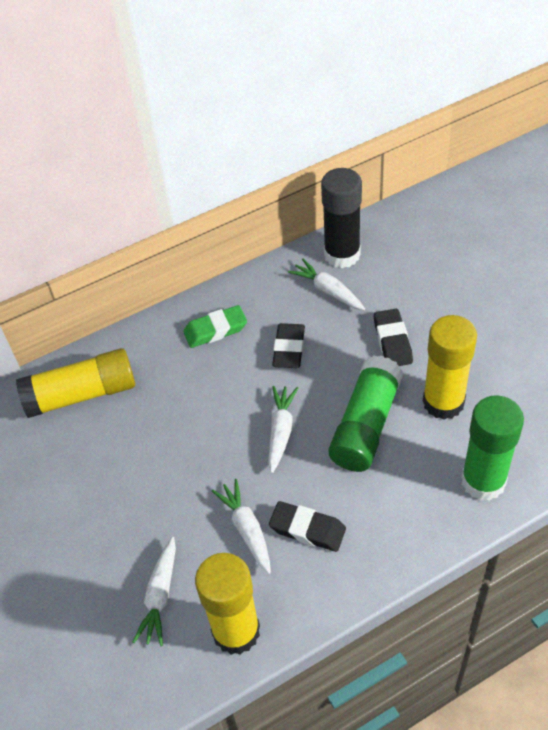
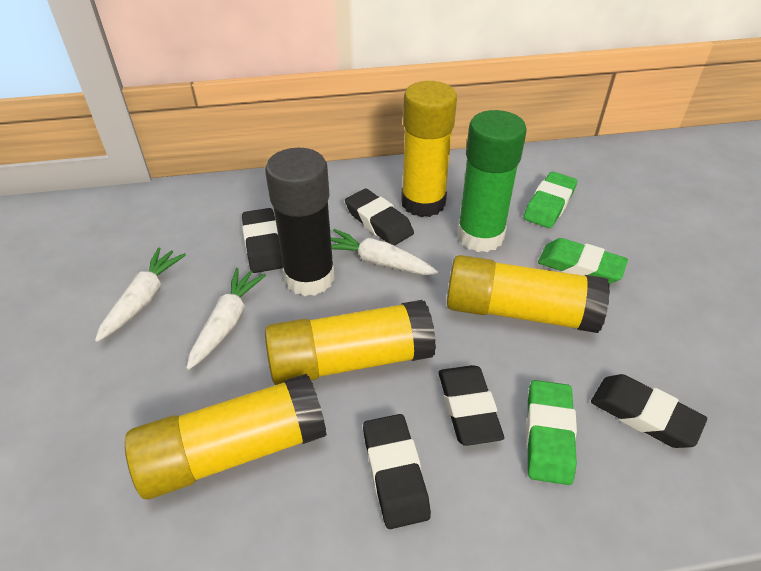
black eraser: 3 -> 5
green eraser: 1 -> 3
green glue stick: 2 -> 1
white carrot: 4 -> 3
yellow glue stick: 3 -> 4

